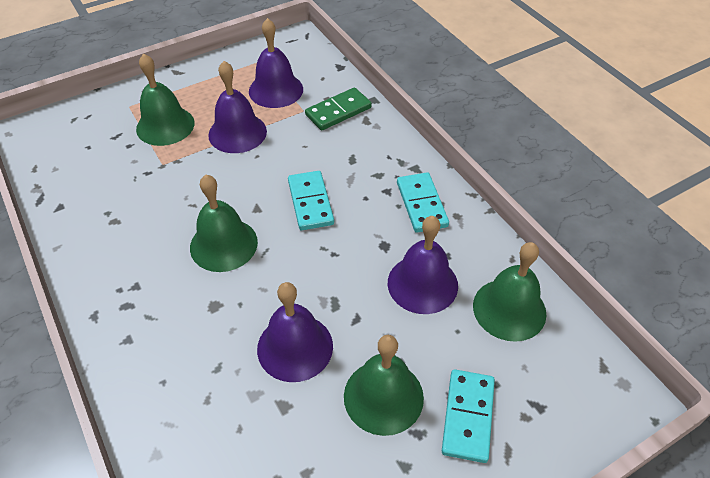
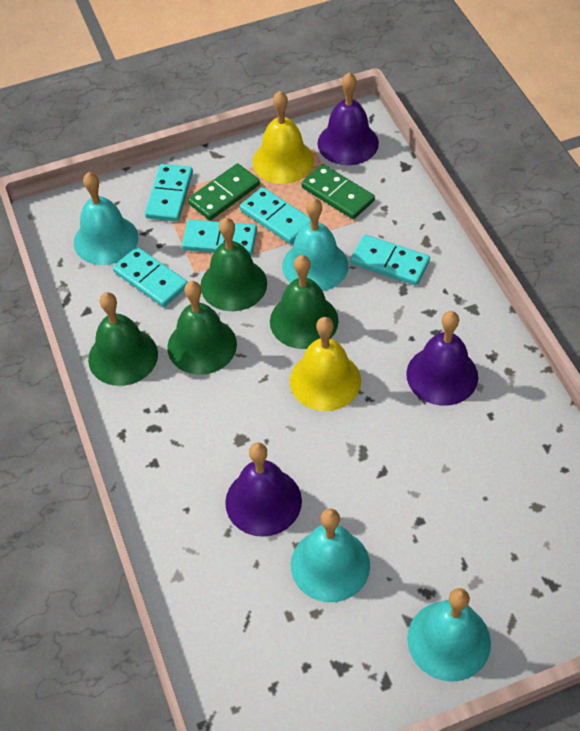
green domino: 1 -> 2
purple bell: 4 -> 3
turquoise bell: 0 -> 4
turquoise domino: 3 -> 5
yellow bell: 0 -> 2

